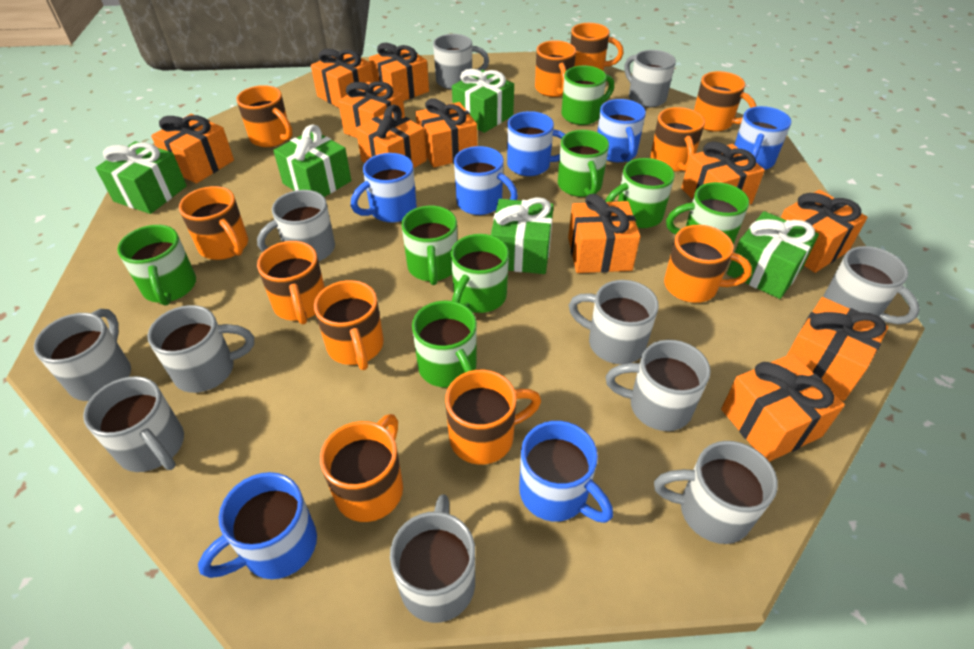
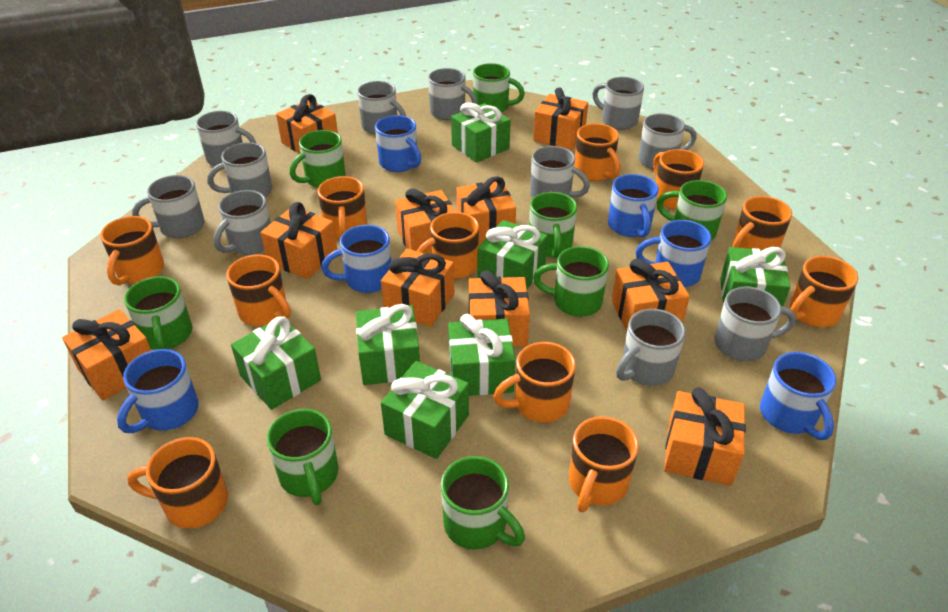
blue mug: 7 -> 6
green gift: 5 -> 7
orange gift: 11 -> 10

